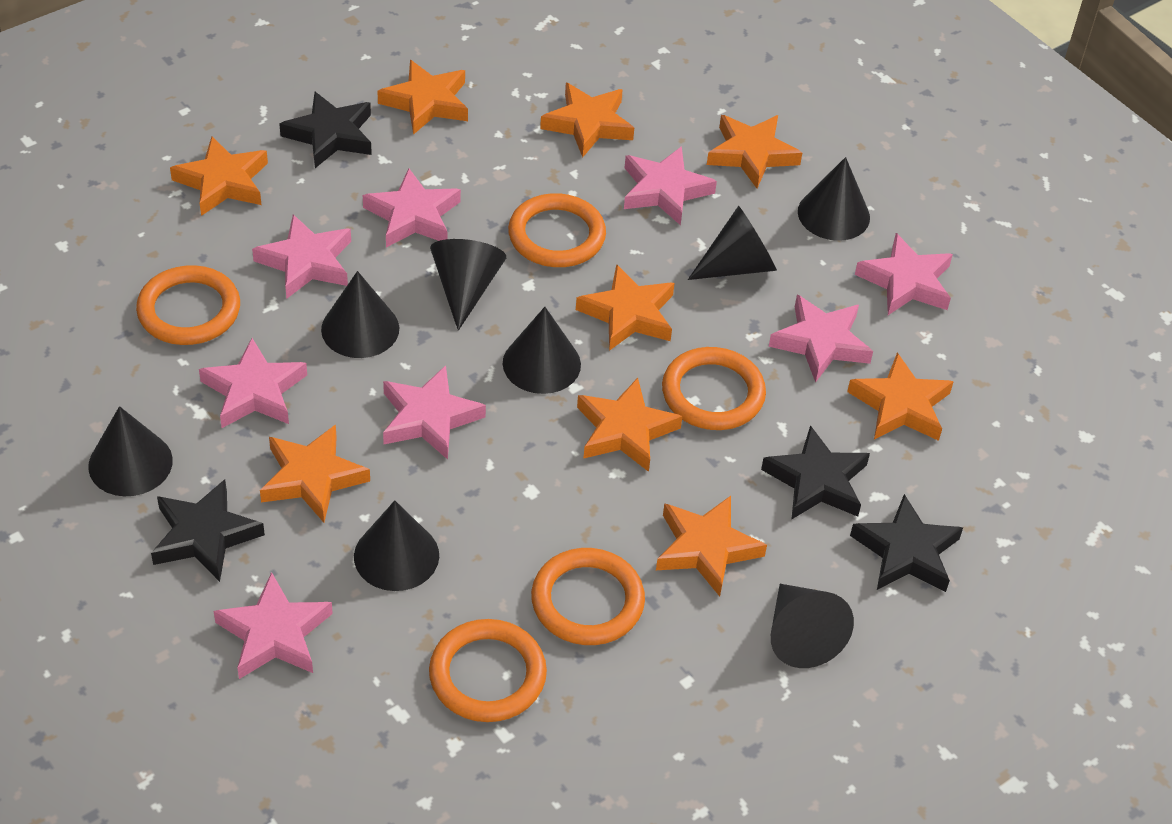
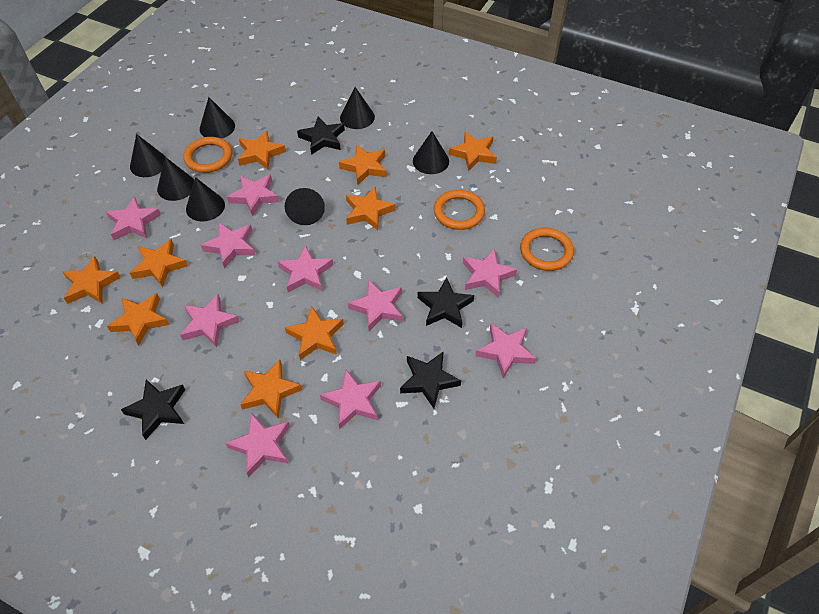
black cone: 8 -> 7
orange ring: 5 -> 3
pink star: 8 -> 10

